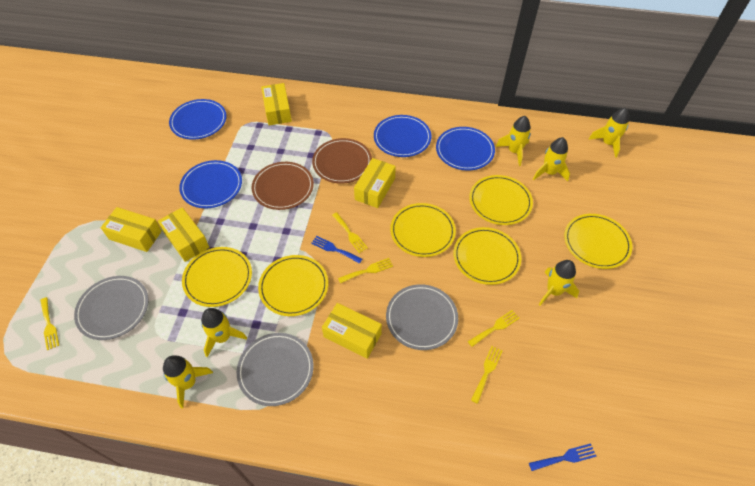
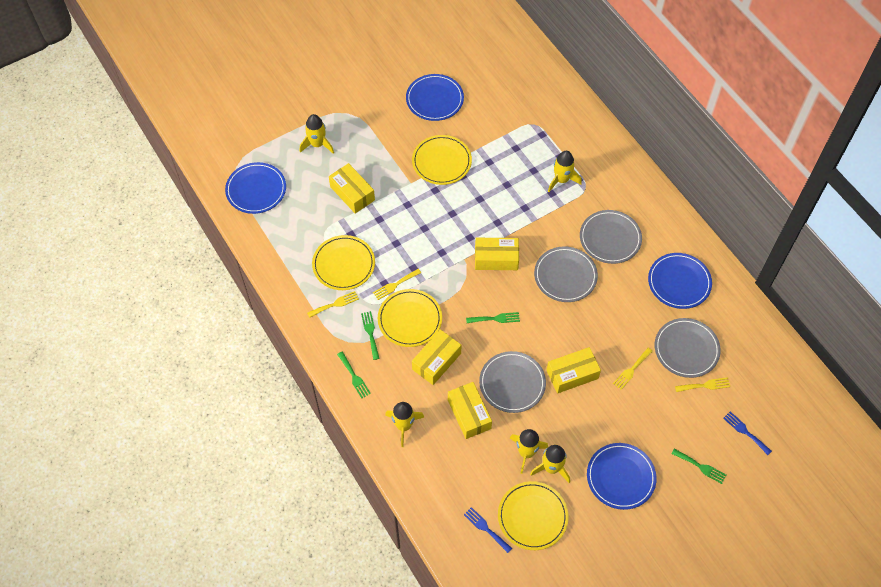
brown plate: 2 -> 0
green fork: 0 -> 4
grey plate: 3 -> 4
yellow fork: 5 -> 4
yellow plate: 6 -> 4
yellow rocket: 6 -> 5

